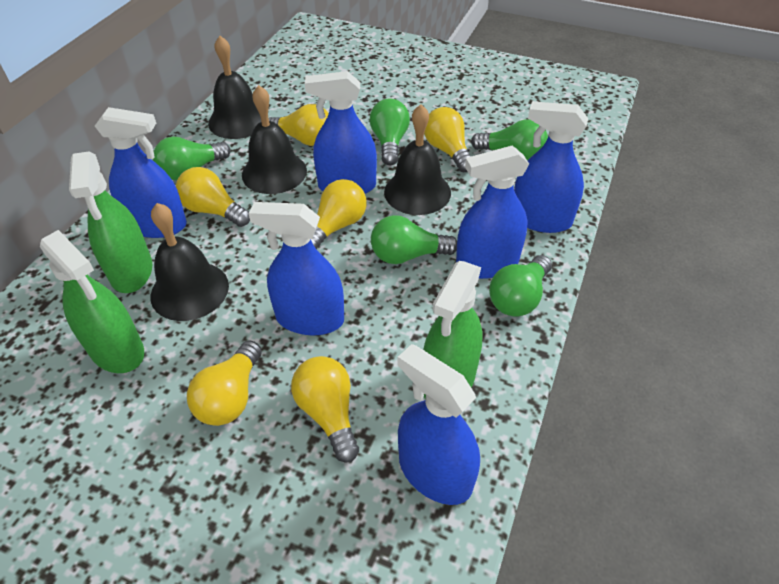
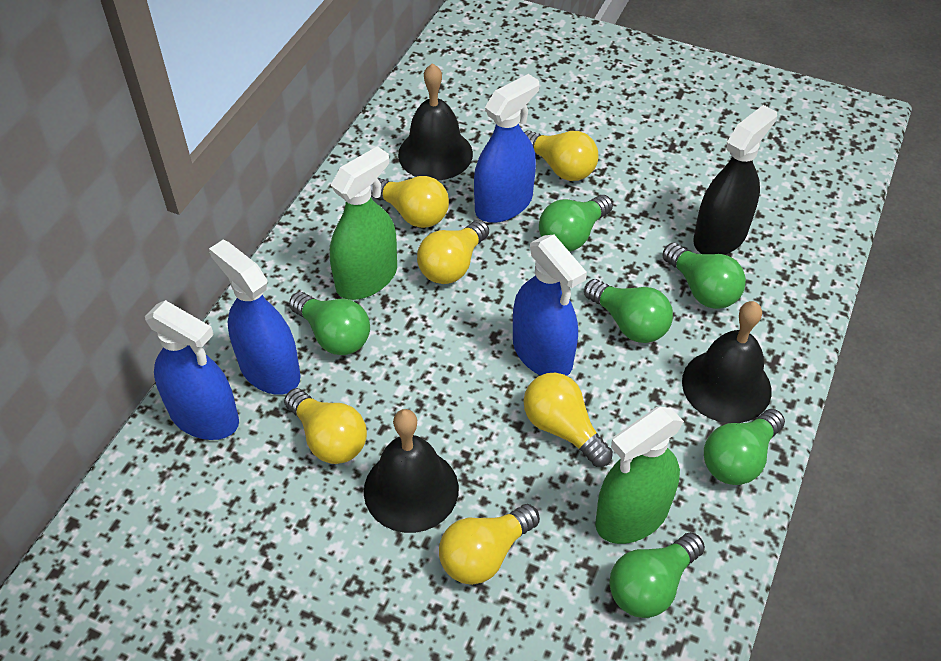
black bell: 4 -> 3
black spray bottle: 0 -> 1
blue spray bottle: 6 -> 4
green light bulb: 5 -> 6
green spray bottle: 3 -> 2

